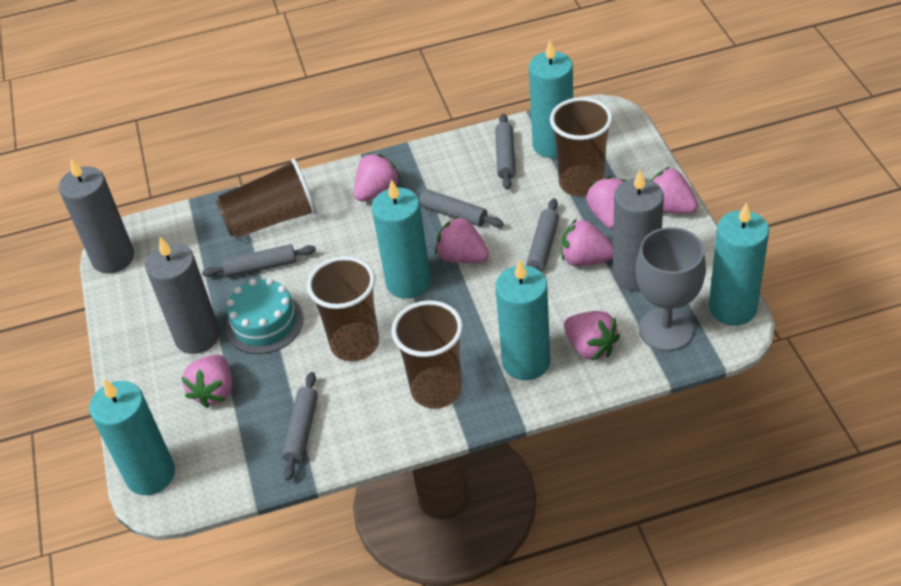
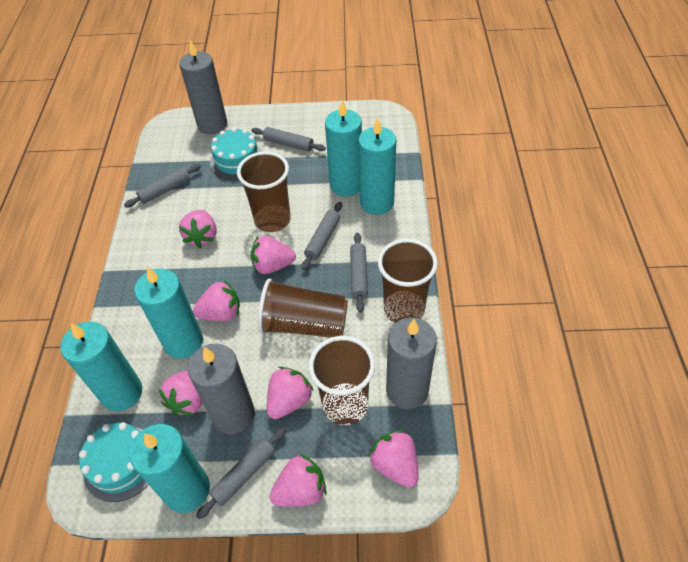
grey goblet: 1 -> 0
turquoise cake: 1 -> 2

